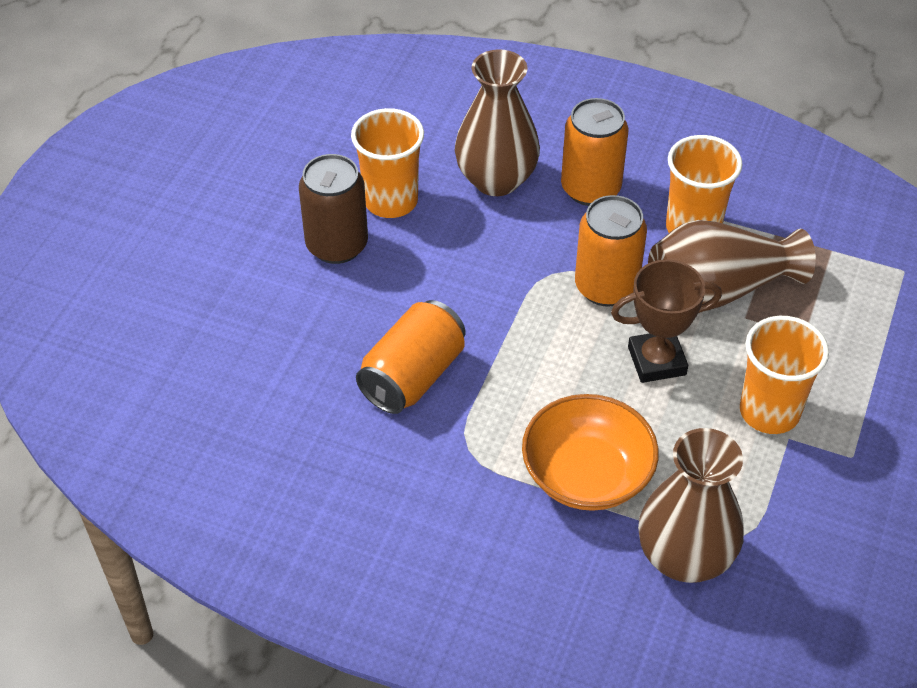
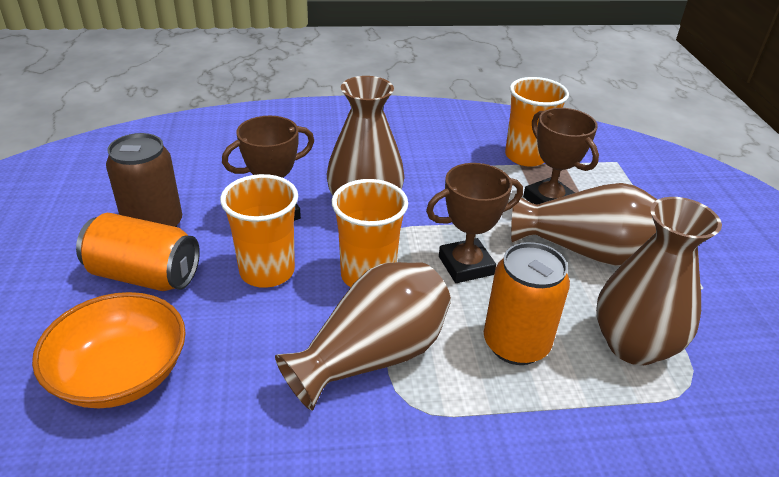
brown trophy: 1 -> 3
brown vase: 3 -> 4
orange can: 3 -> 2

